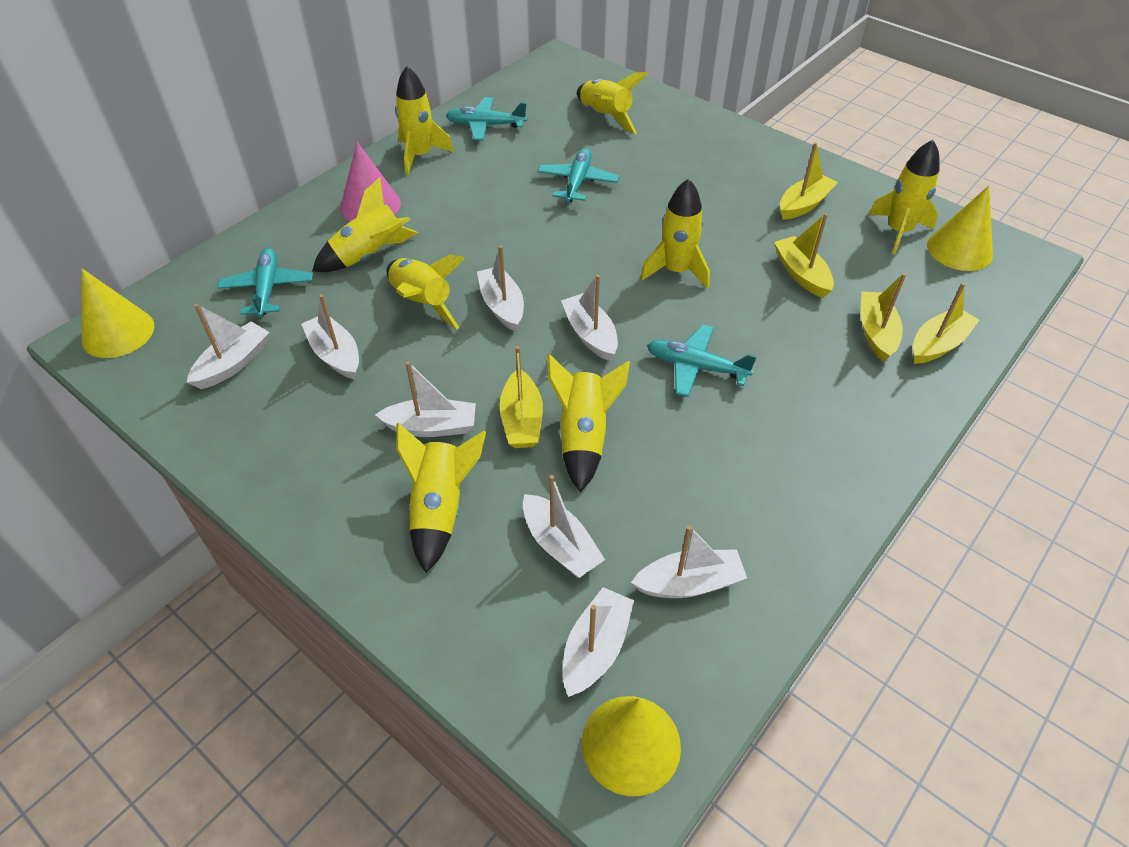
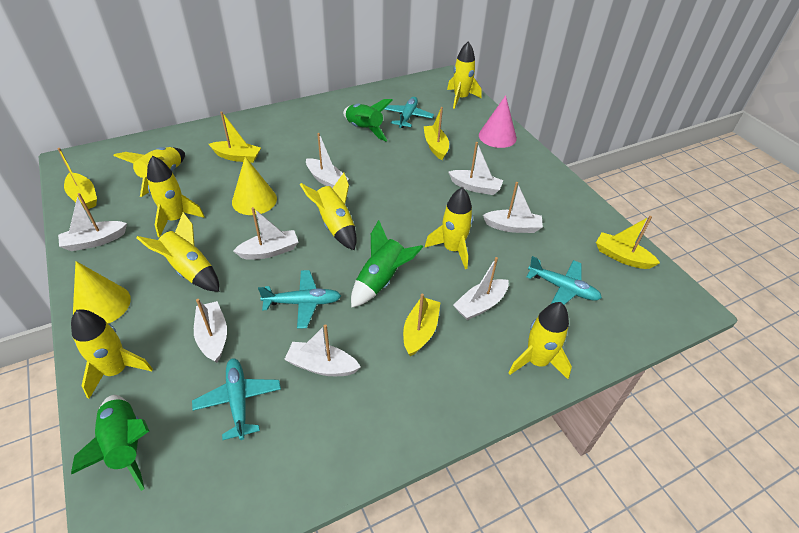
green rocket: 0 -> 3
yellow cone: 3 -> 2

